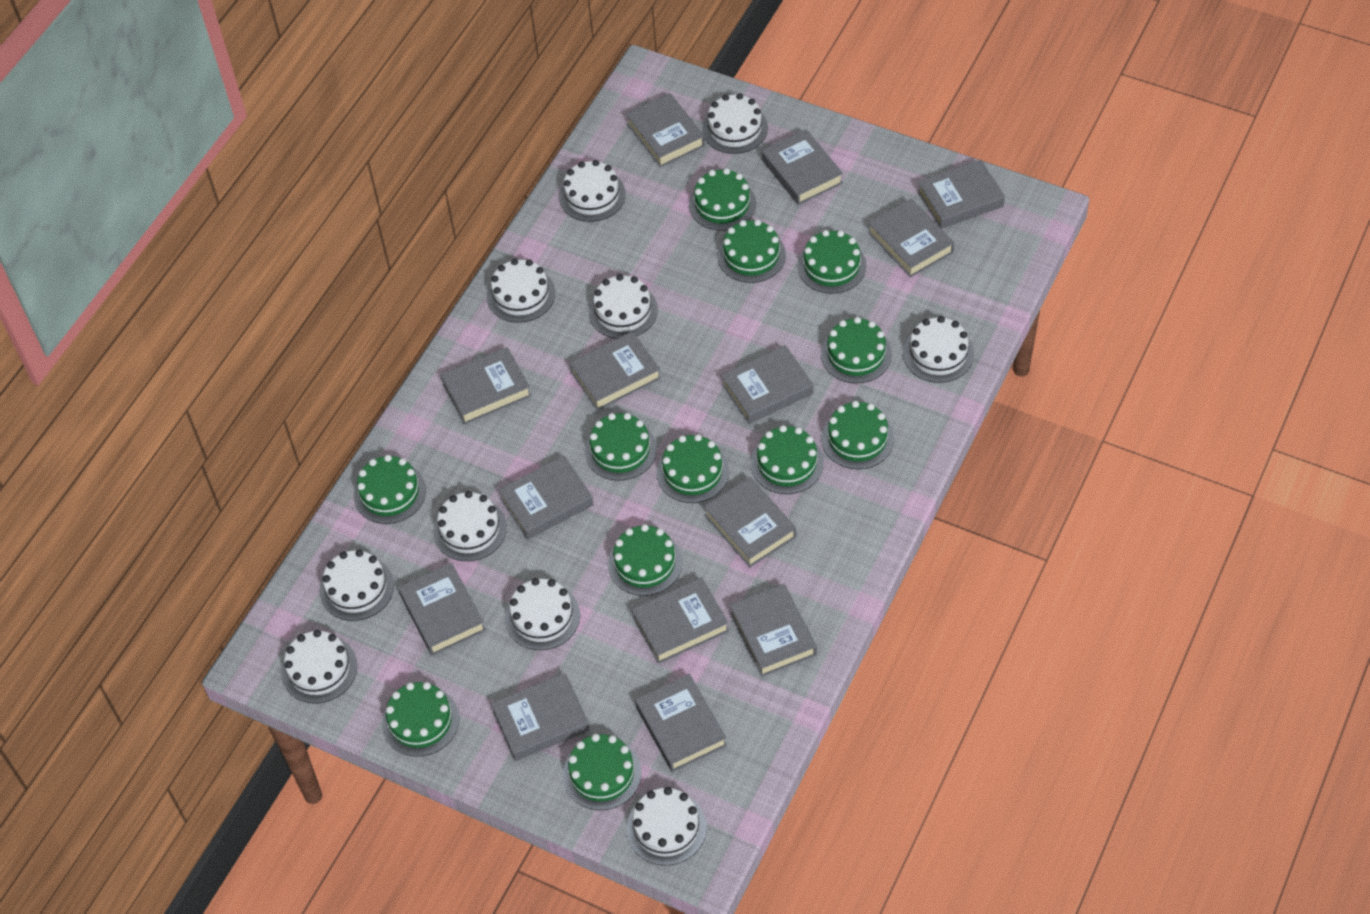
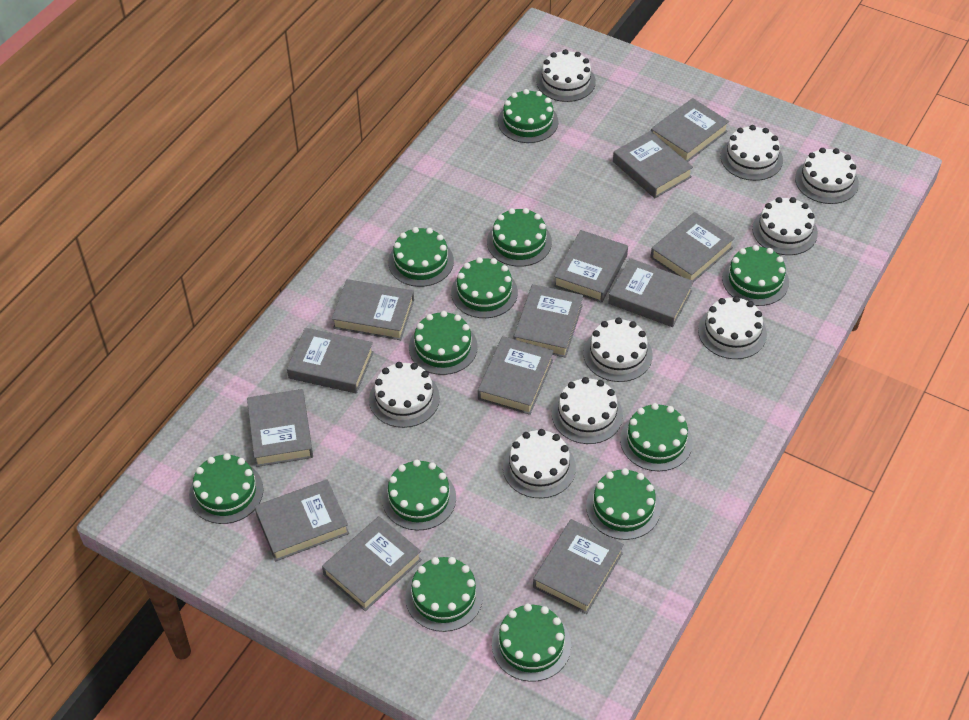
grey book: 14 -> 13
white cake: 10 -> 9

